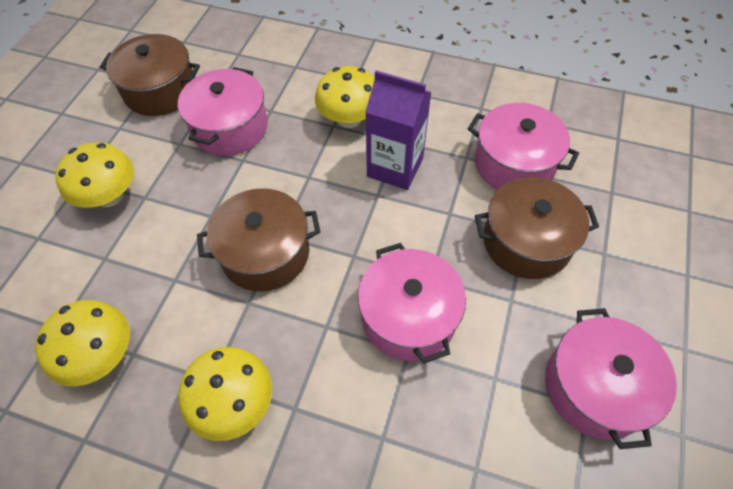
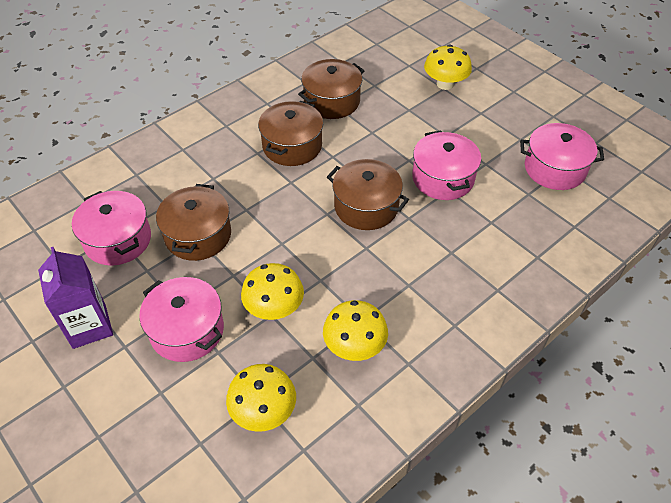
brown pot: 3 -> 4

